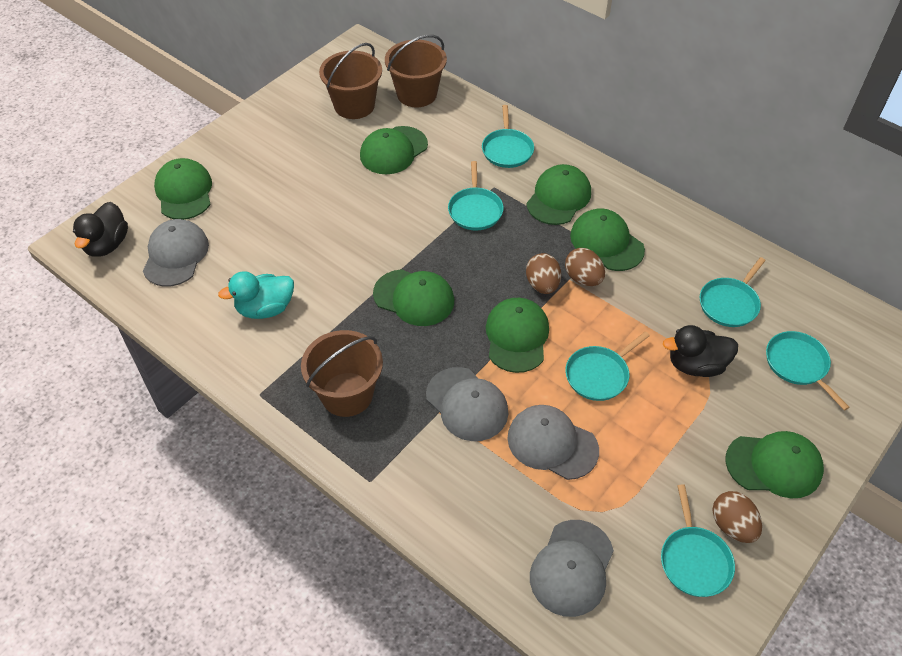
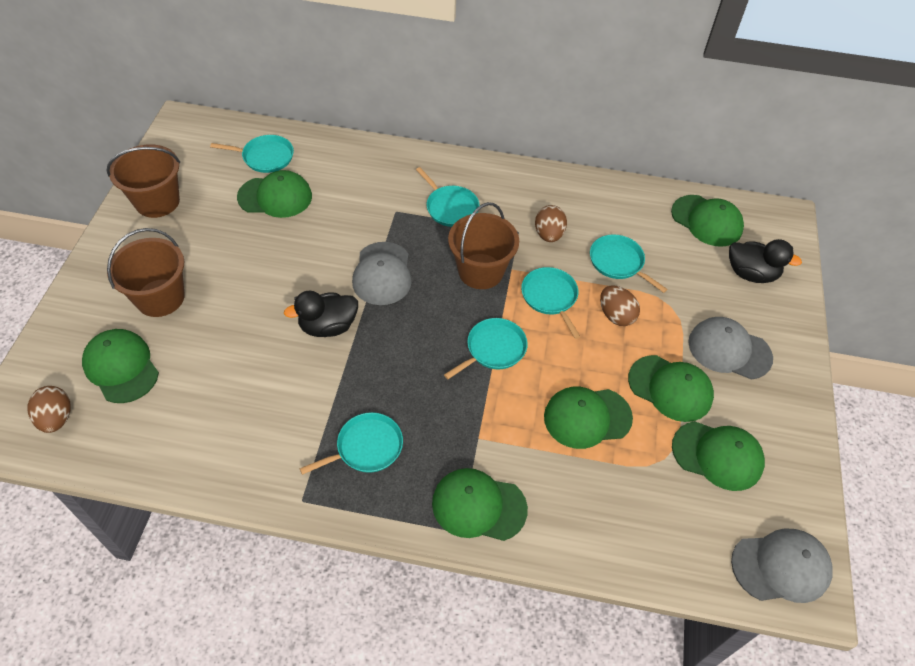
grey cap: 4 -> 3
turquoise duck: 1 -> 0

